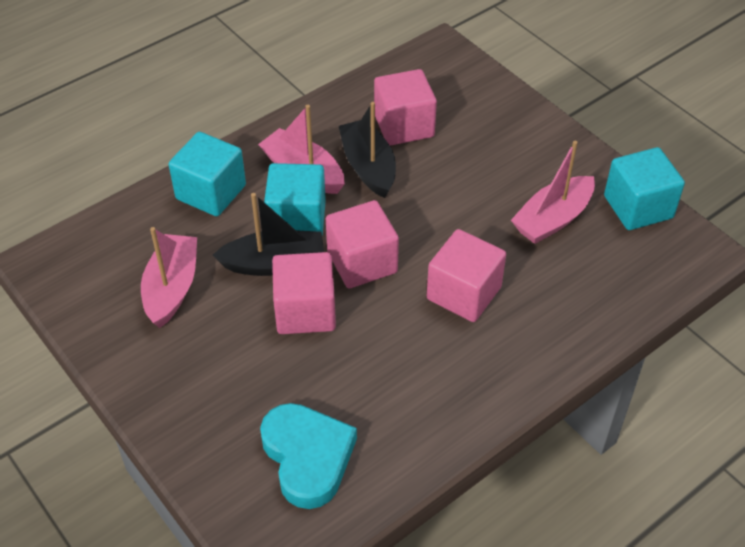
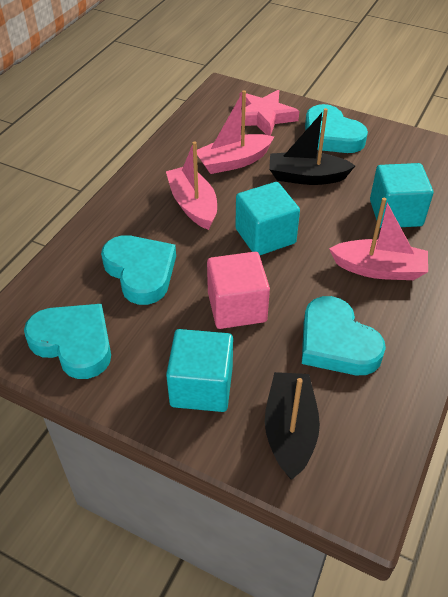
pink cube: 4 -> 1
pink star: 0 -> 1
turquoise heart: 1 -> 4

